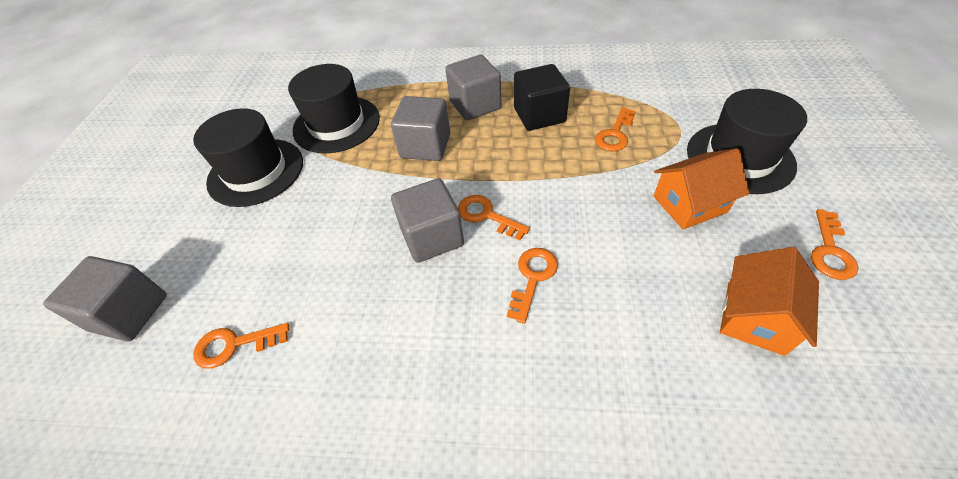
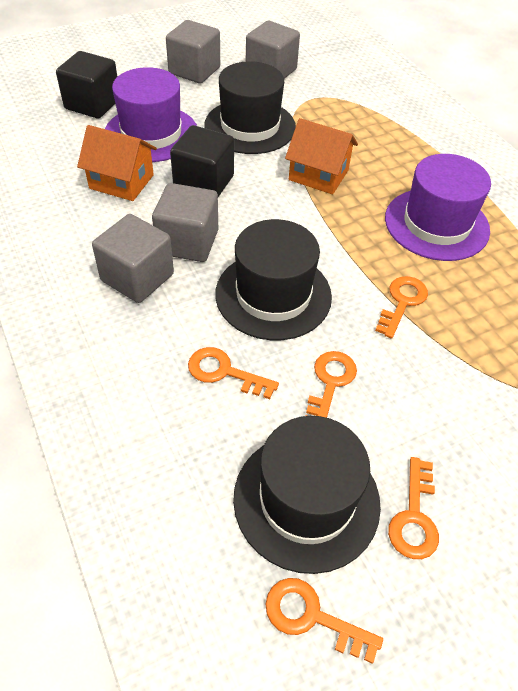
black cube: 1 -> 2
purple hat: 0 -> 2

